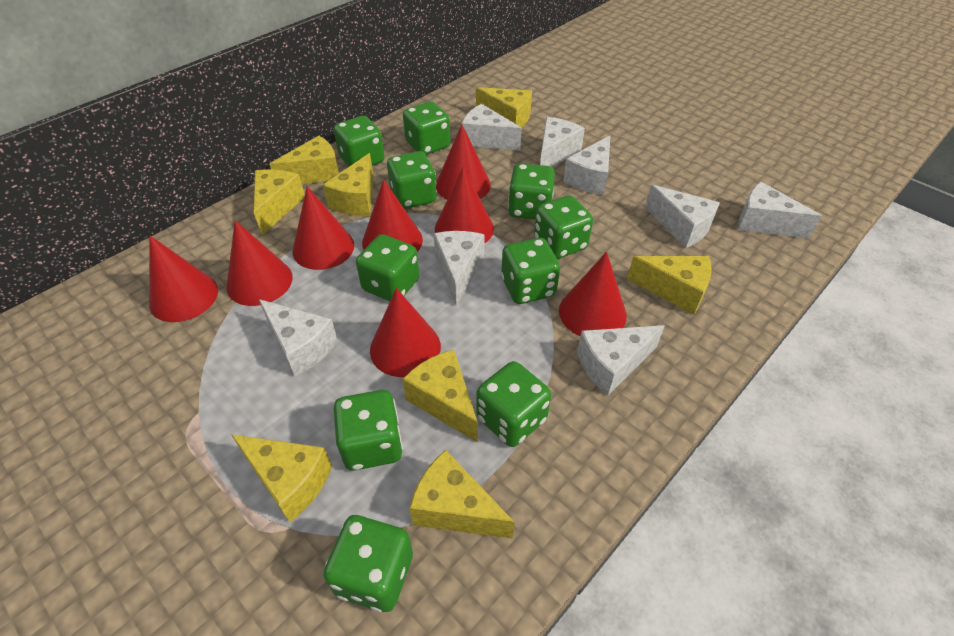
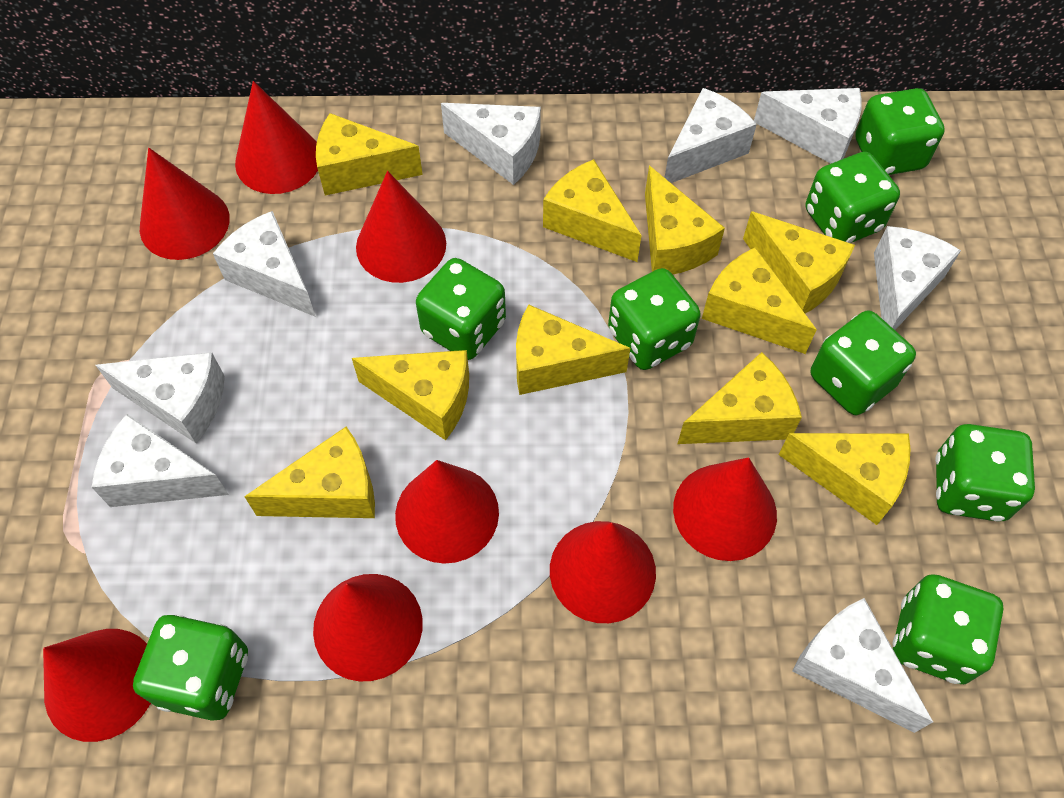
green dice: 10 -> 8
yellow cheese: 8 -> 10

